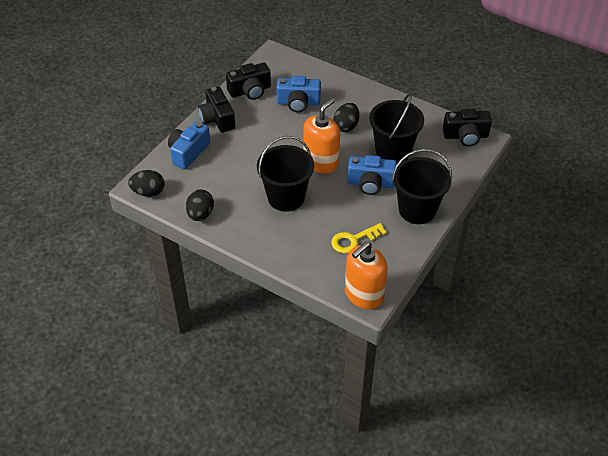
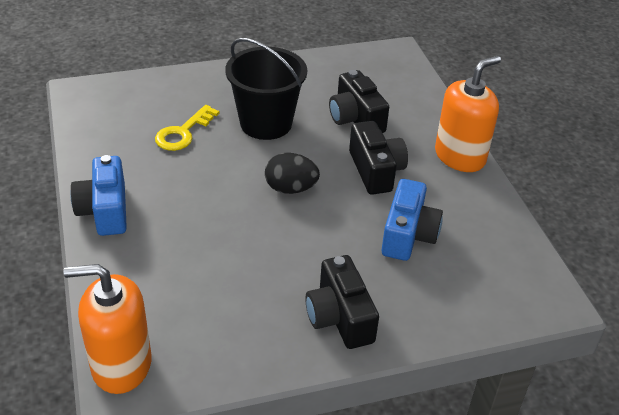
black bucket: 3 -> 1
black egg: 3 -> 1
blue camera: 3 -> 2

